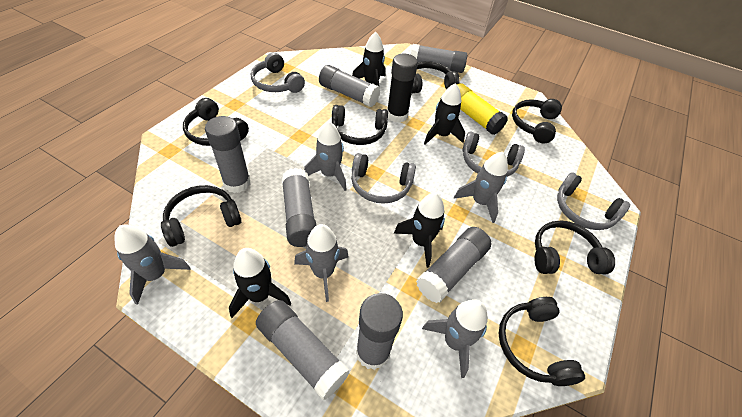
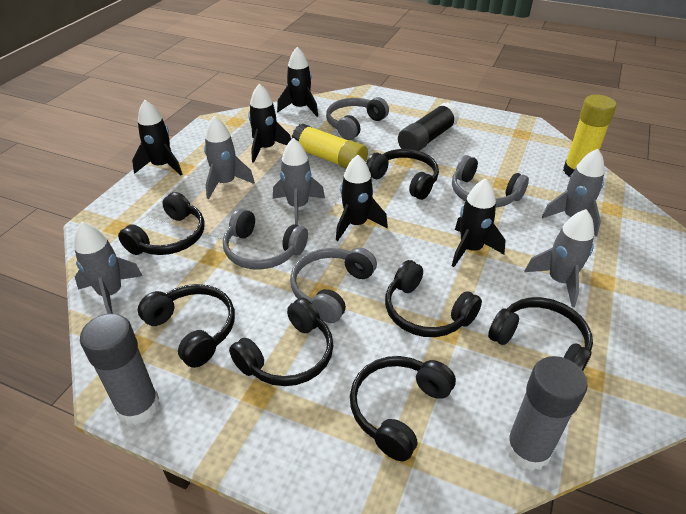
black rocket: 4 -> 5
grey glue stick: 7 -> 2
yellow glue stick: 1 -> 2

